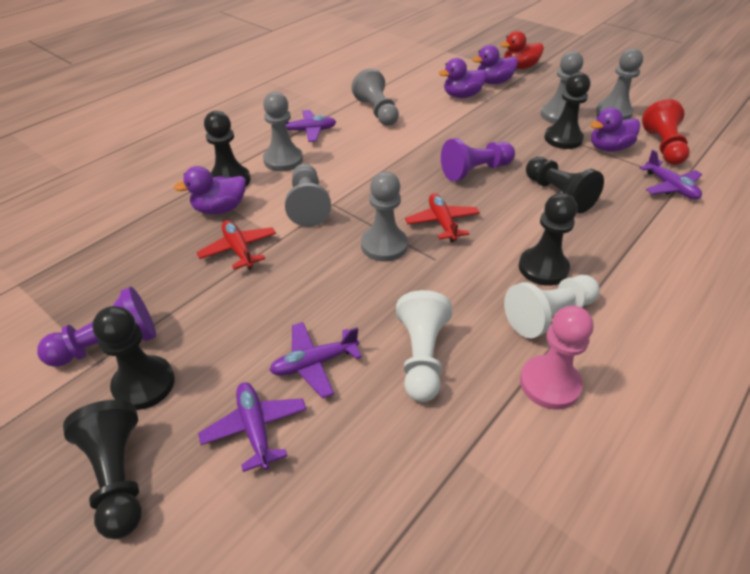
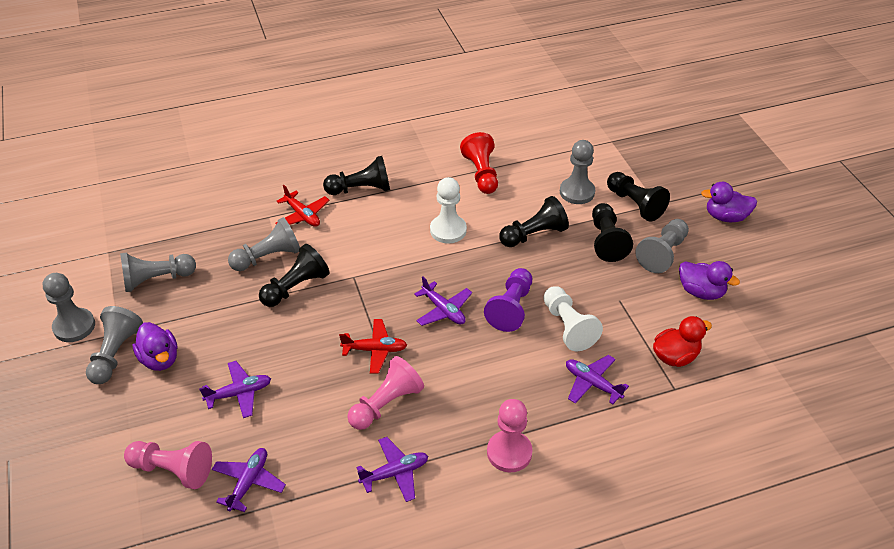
black pawn: 6 -> 5
pink pawn: 1 -> 3
purple duck: 4 -> 3
purple pawn: 2 -> 1
purple plane: 4 -> 5

